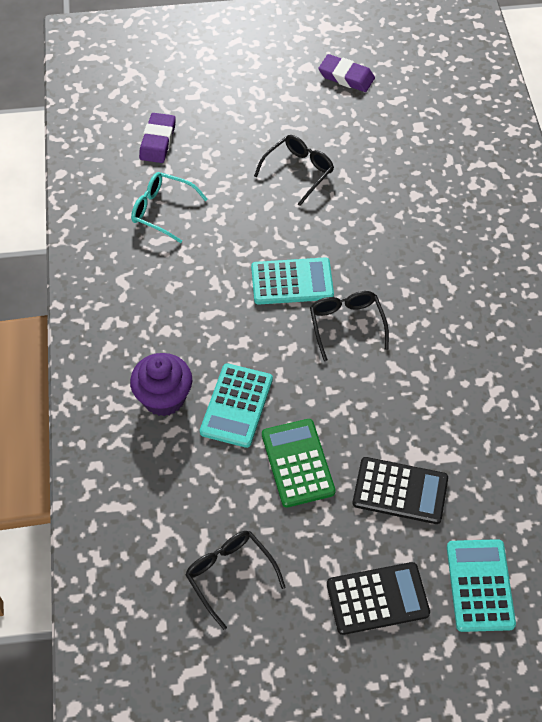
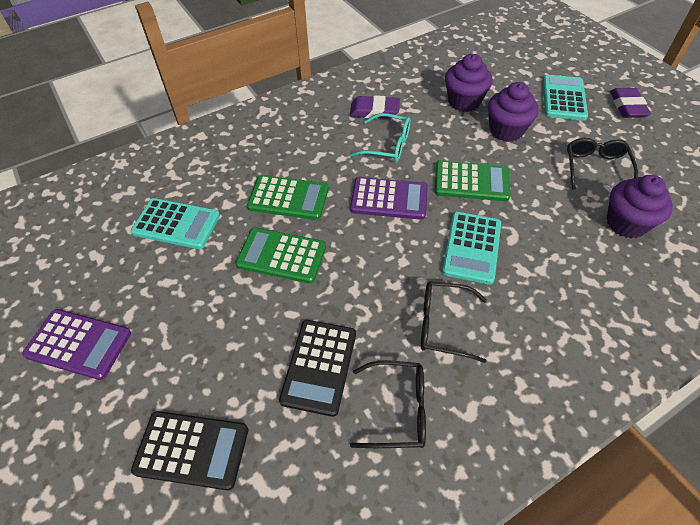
green calculator: 1 -> 3
purple calculator: 0 -> 2
purple cupcake: 1 -> 3

